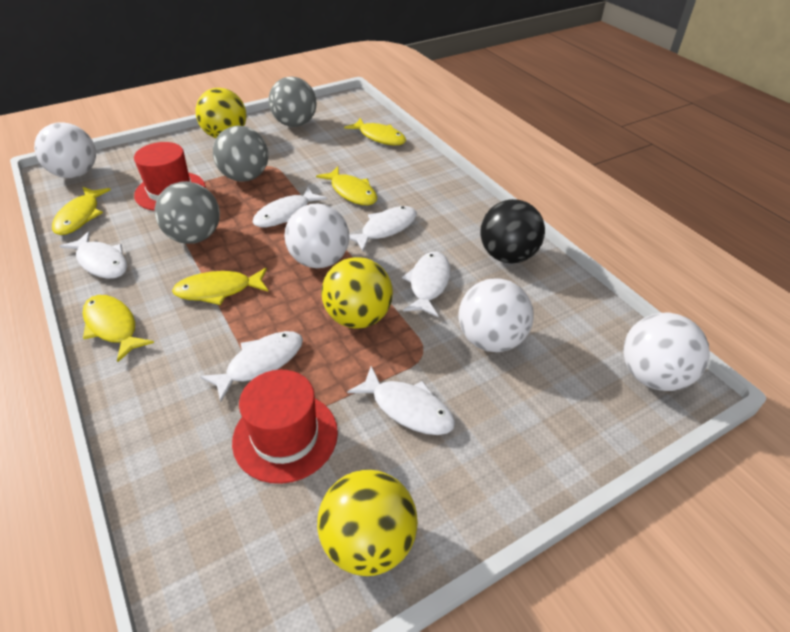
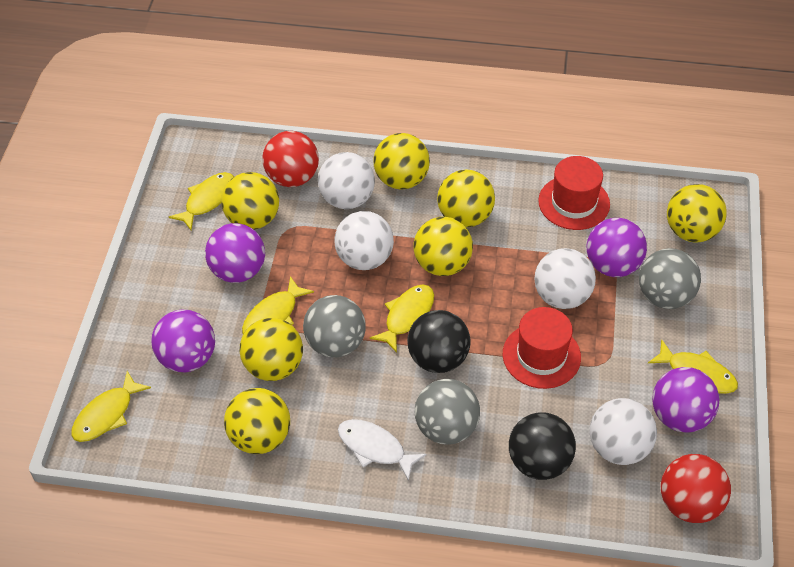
black ball: 1 -> 2
purple ball: 0 -> 4
red ball: 0 -> 2
white fish: 6 -> 1
yellow ball: 3 -> 7

